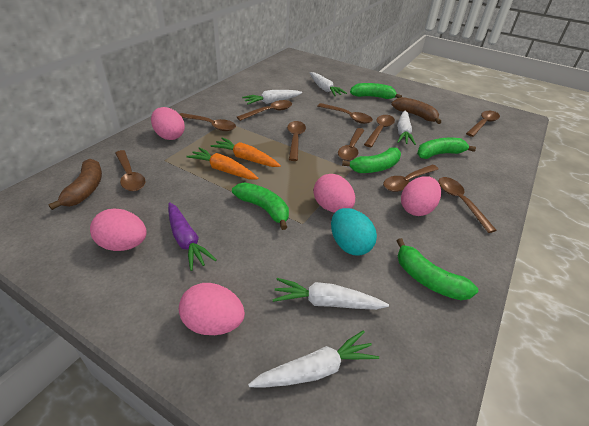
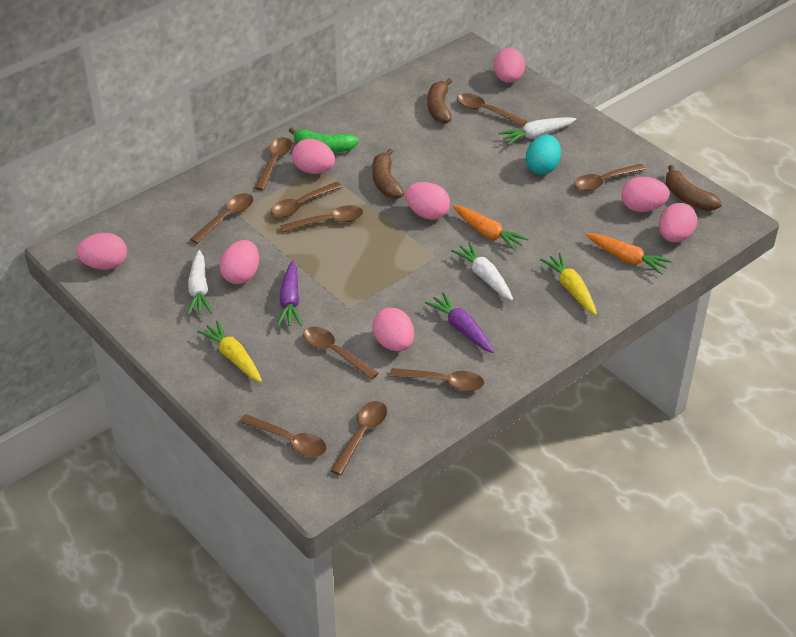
brown banana: 2 -> 3
green banana: 5 -> 1
pink egg: 5 -> 8
purple carrot: 1 -> 2
white carrot: 5 -> 3
yellow carrot: 0 -> 2

